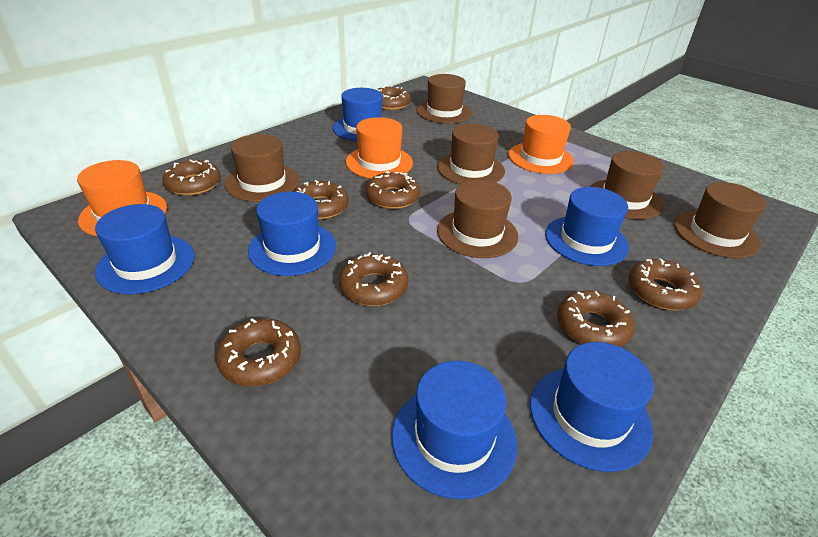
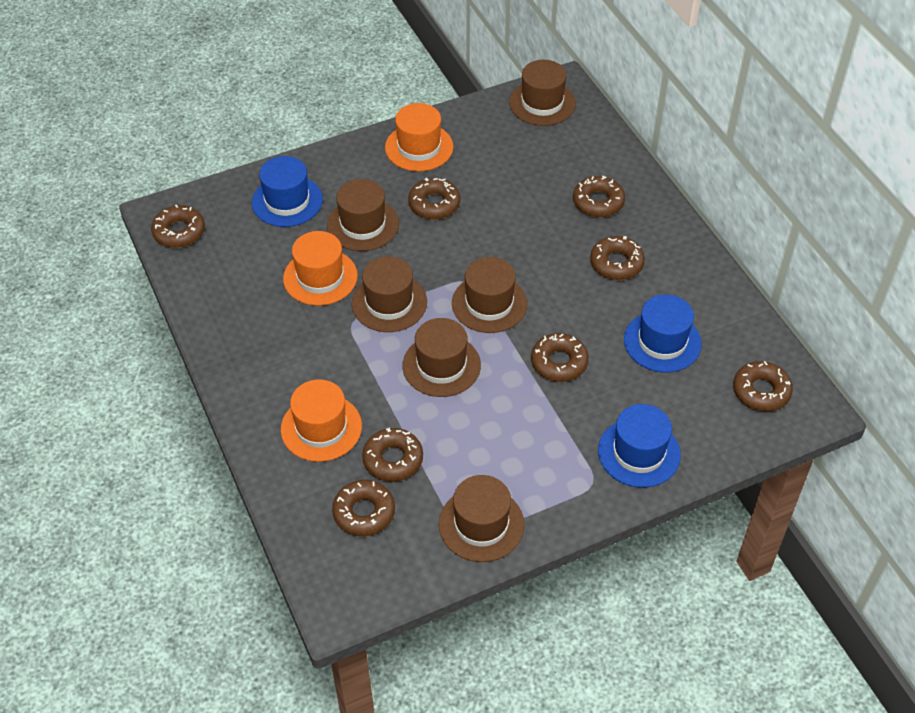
blue hat: 6 -> 3

